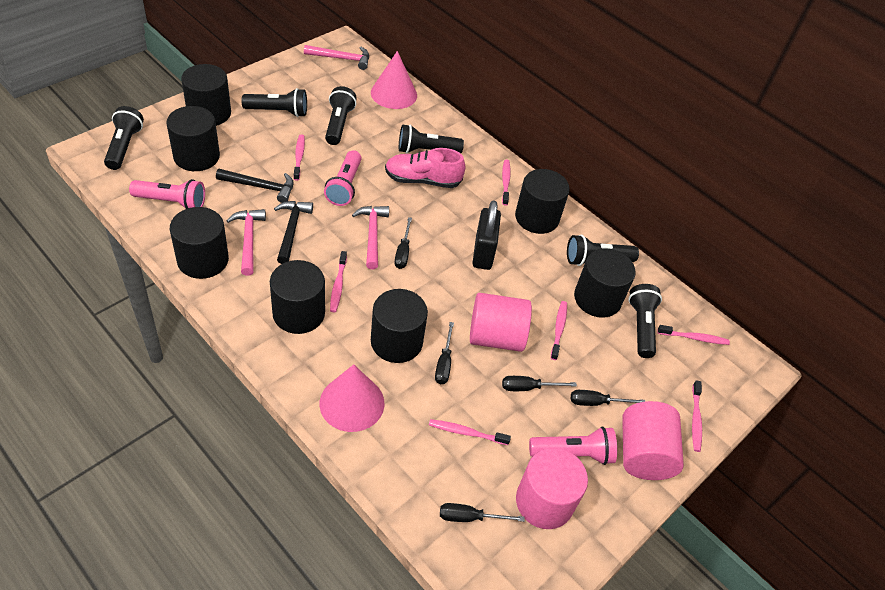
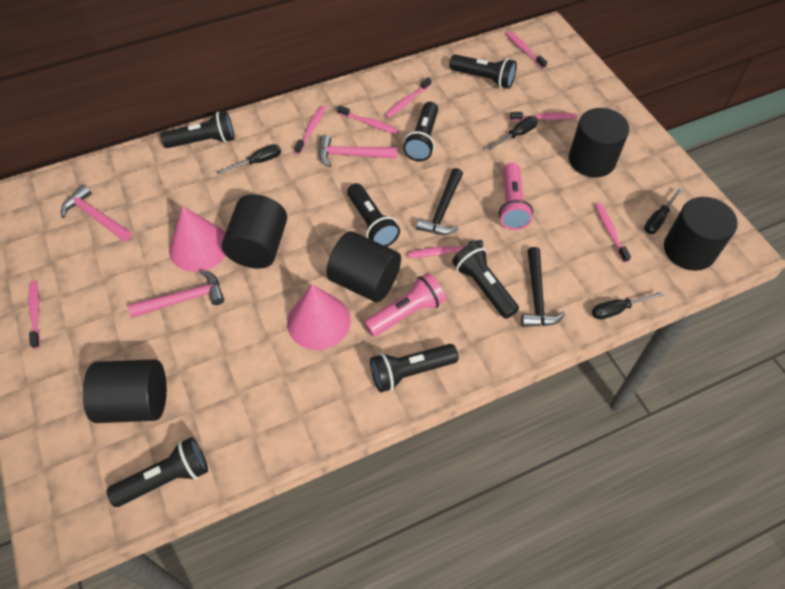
black cylinder: 7 -> 5
black flashlight: 6 -> 7
black padlock: 1 -> 0
black screwdriver: 5 -> 4
pink cylinder: 3 -> 0
pink flashlight: 3 -> 2
pink shoe: 1 -> 0
pink toothbrush: 7 -> 8

